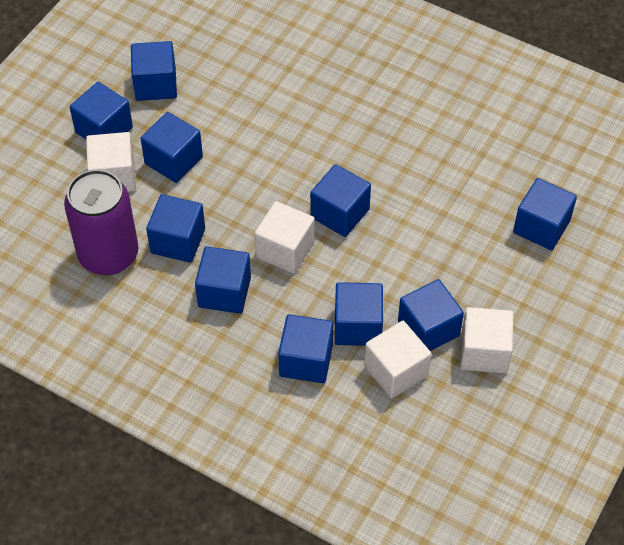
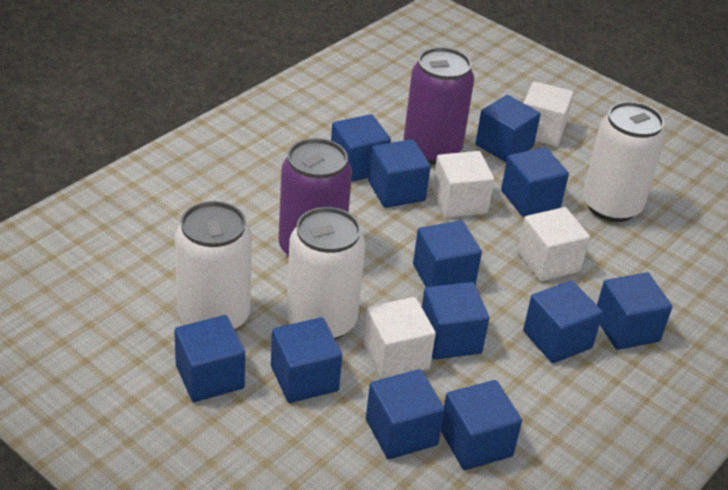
blue cube: 10 -> 12
purple can: 1 -> 2
white can: 0 -> 3

